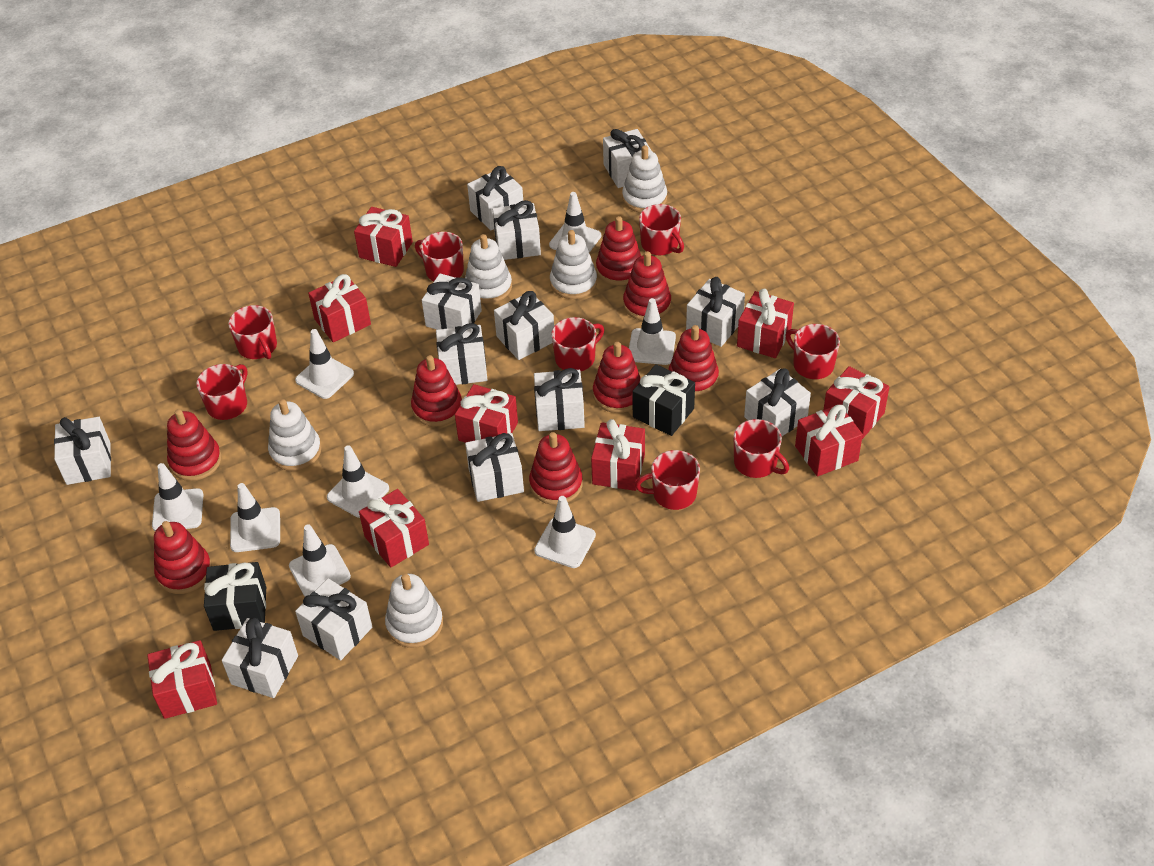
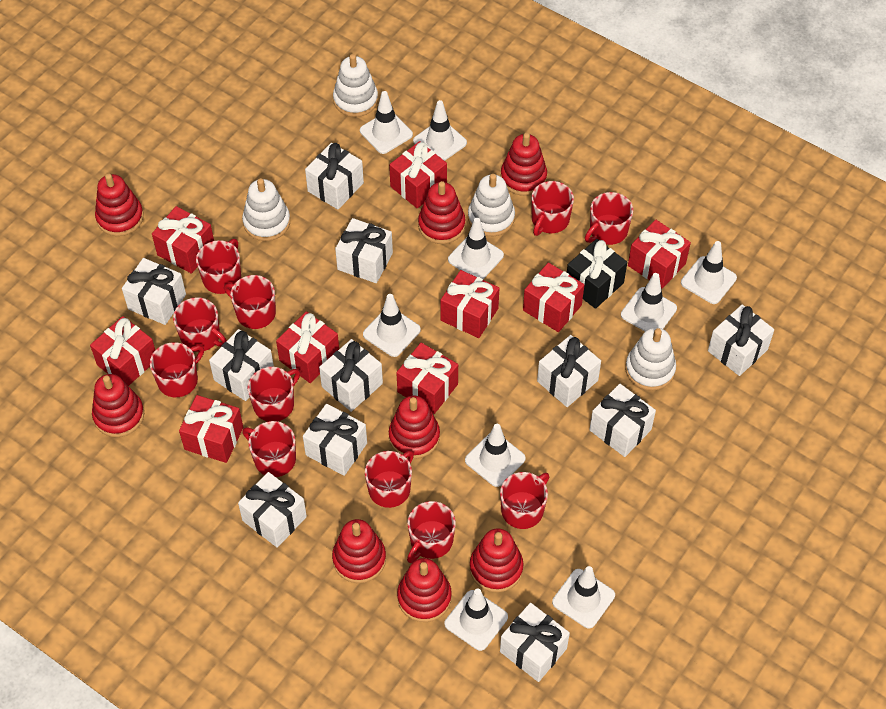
black gift: 2 -> 1
red mug: 8 -> 11
white gift: 13 -> 11
white stacking toy: 5 -> 4
white traffic cone: 8 -> 9

